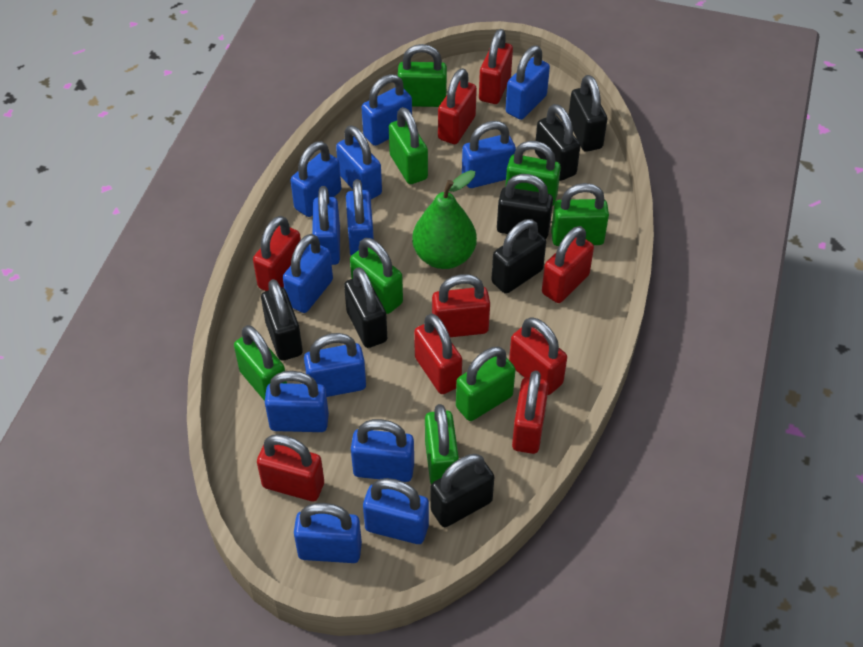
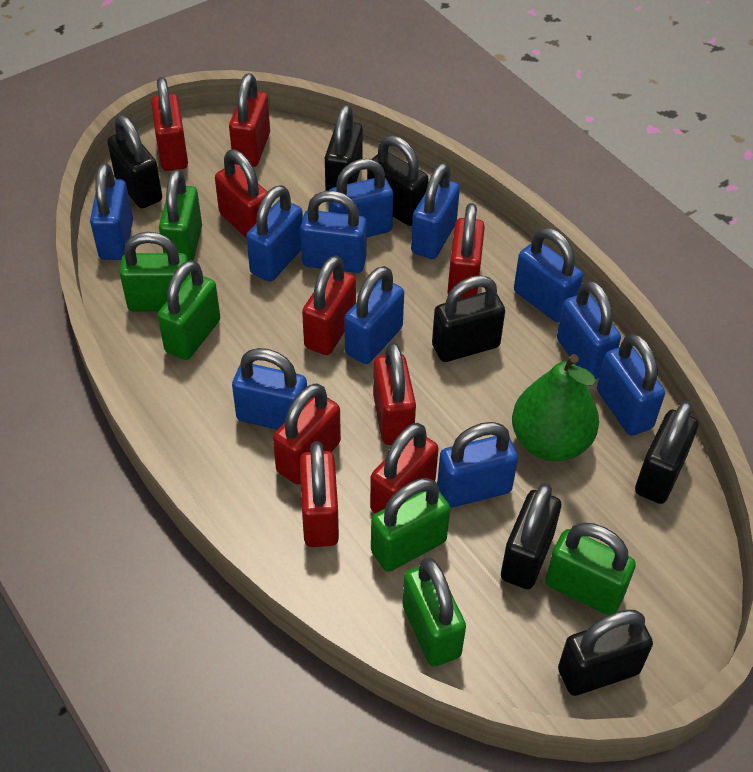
blue padlock: 13 -> 11
green padlock: 8 -> 6

